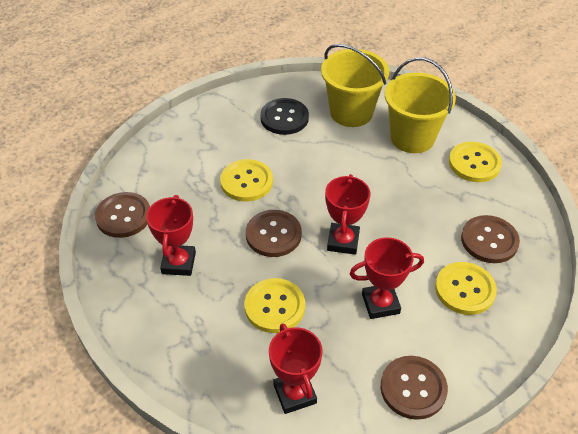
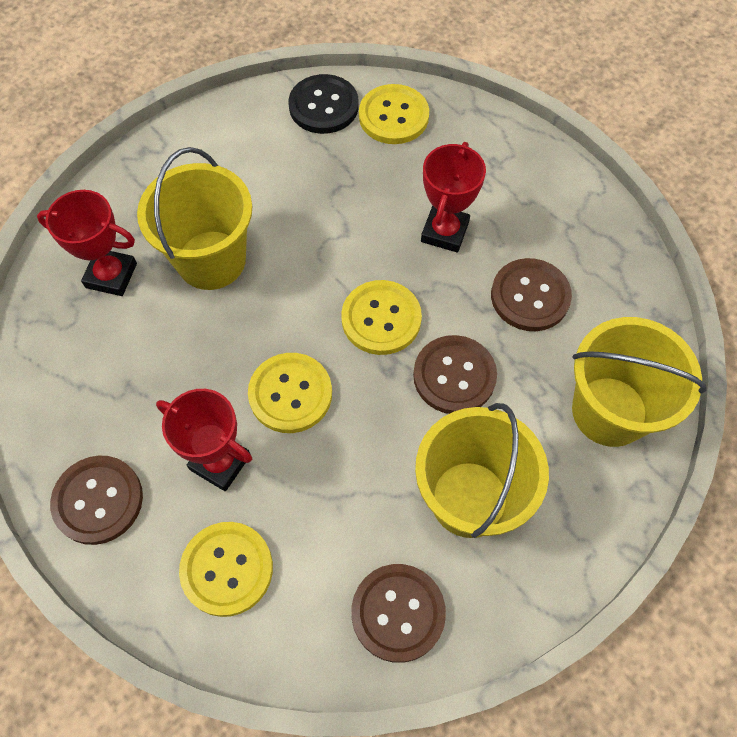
red trophy: 4 -> 3
yellow bucket: 2 -> 3

